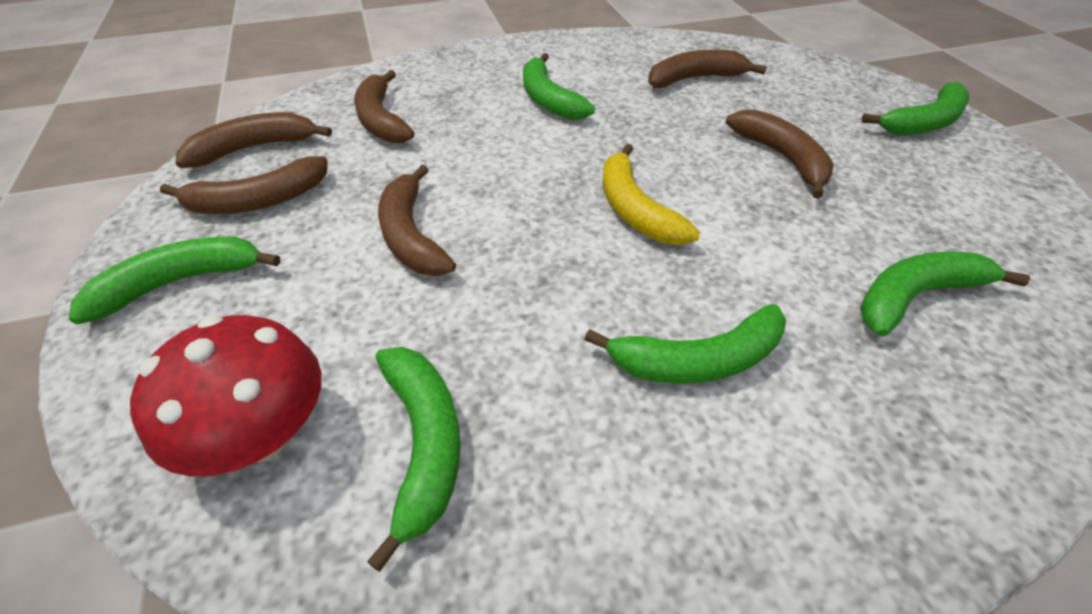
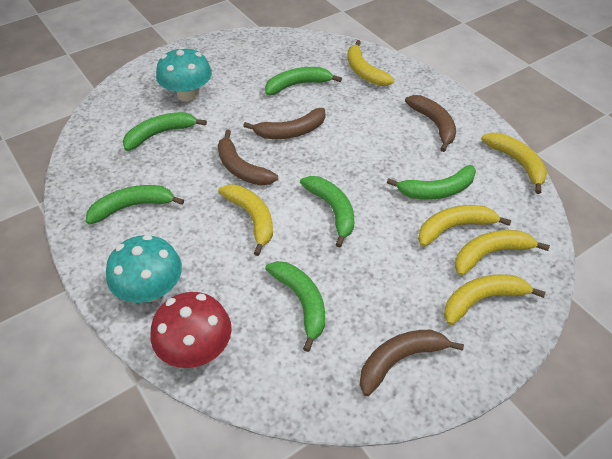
brown banana: 6 -> 4
turquoise mushroom: 0 -> 2
yellow banana: 1 -> 6

